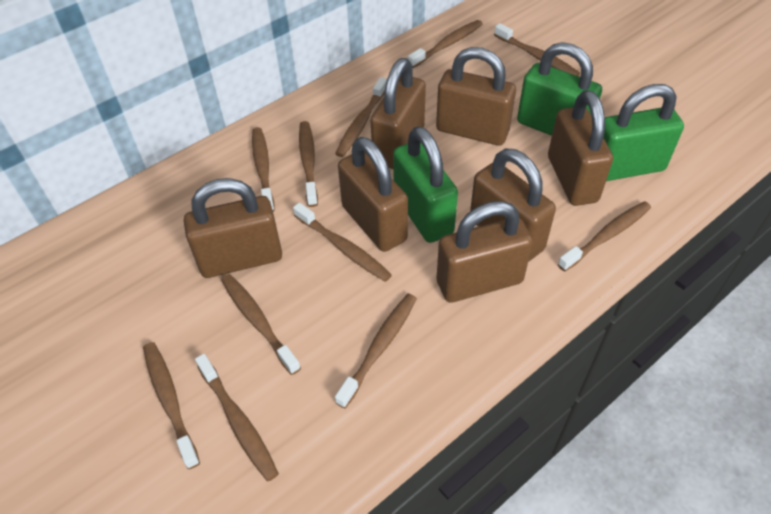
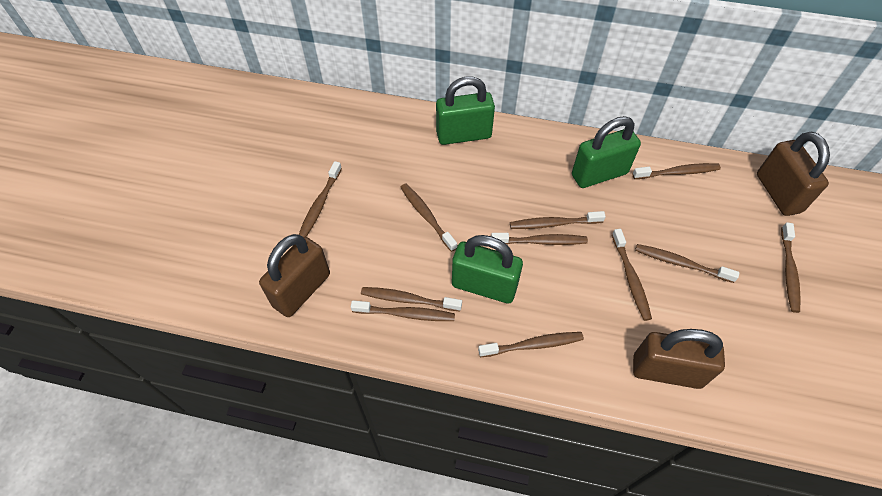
brown padlock: 7 -> 3

